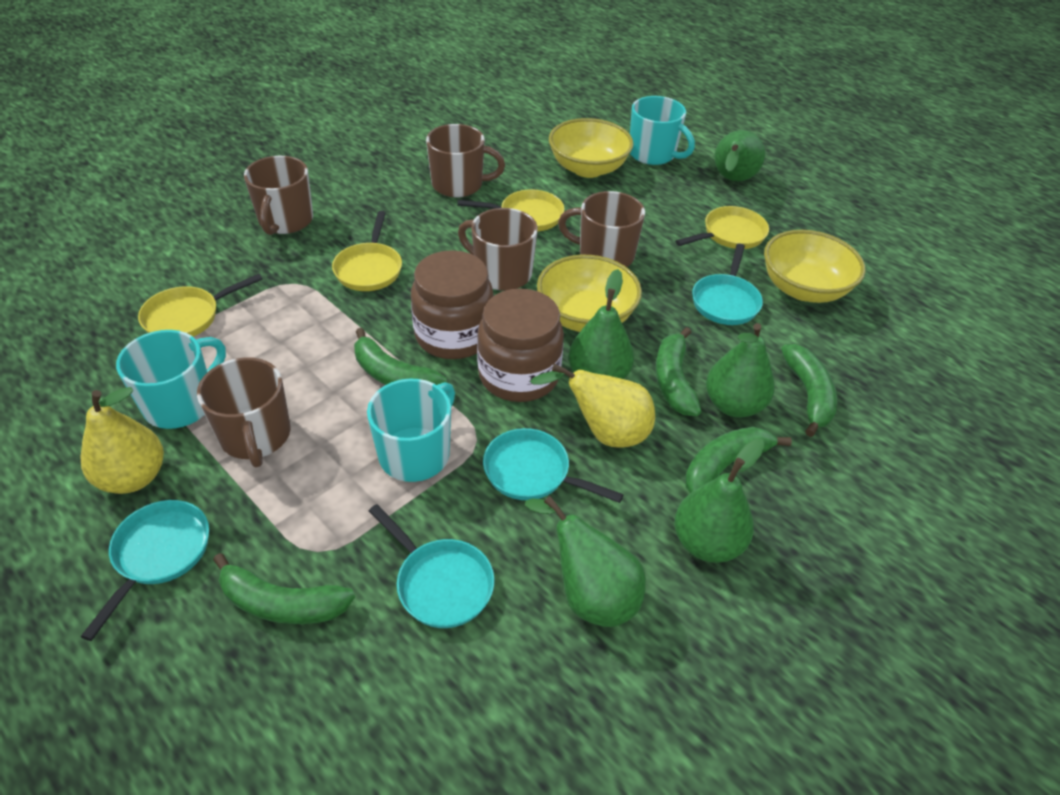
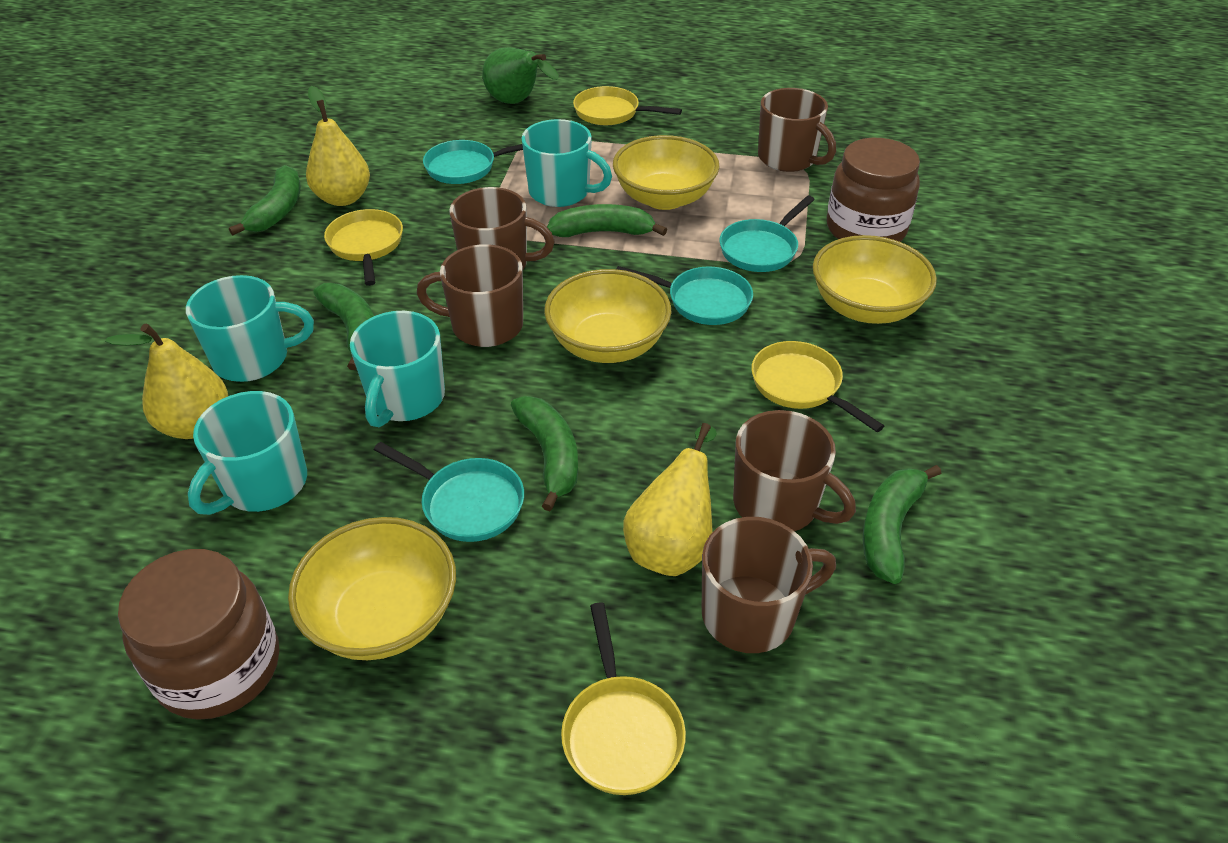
green pear: 5 -> 1
turquoise mug: 3 -> 4
yellow bowl: 3 -> 4
yellow pear: 2 -> 3

